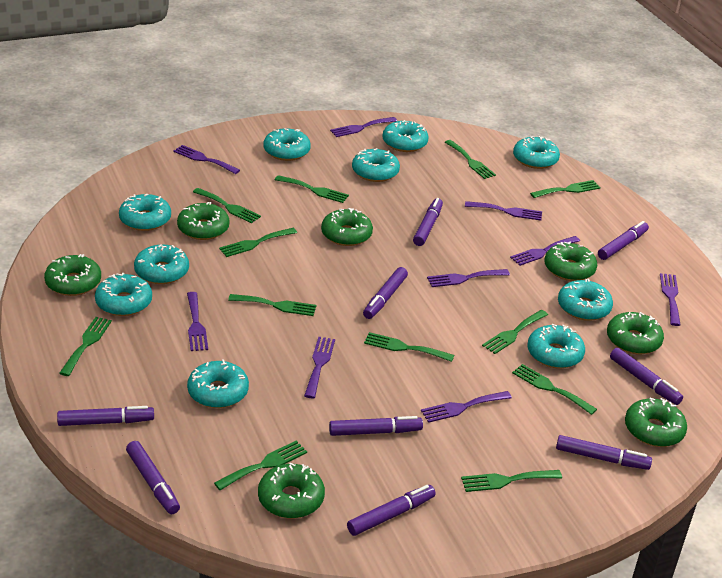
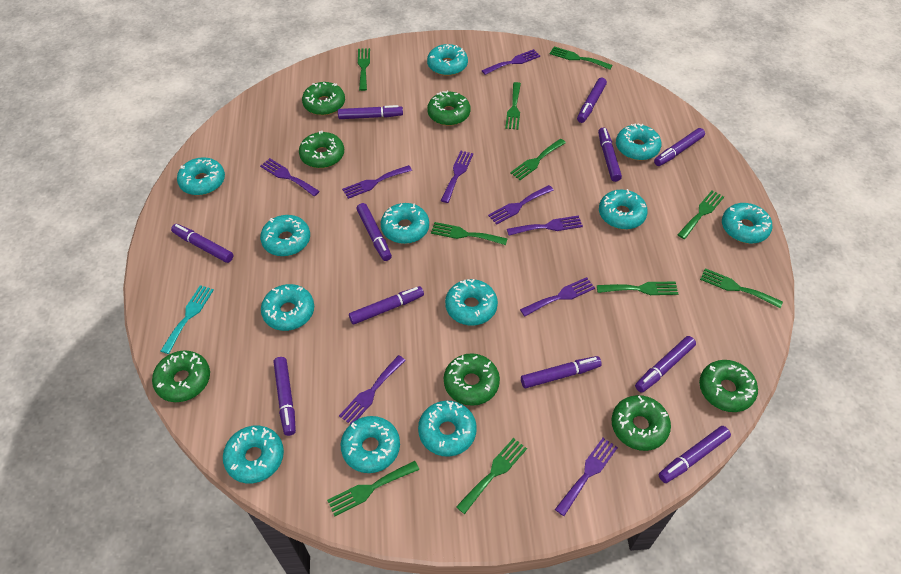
green fork: 12 -> 10
purple marker: 9 -> 11
turquoise donut: 10 -> 12
turquoise fork: 0 -> 1

